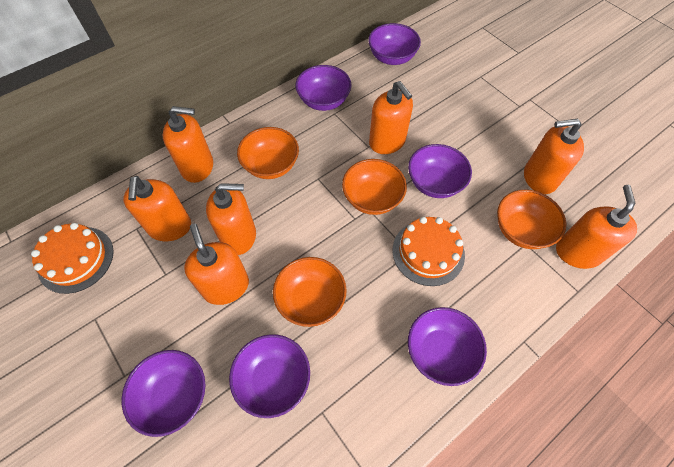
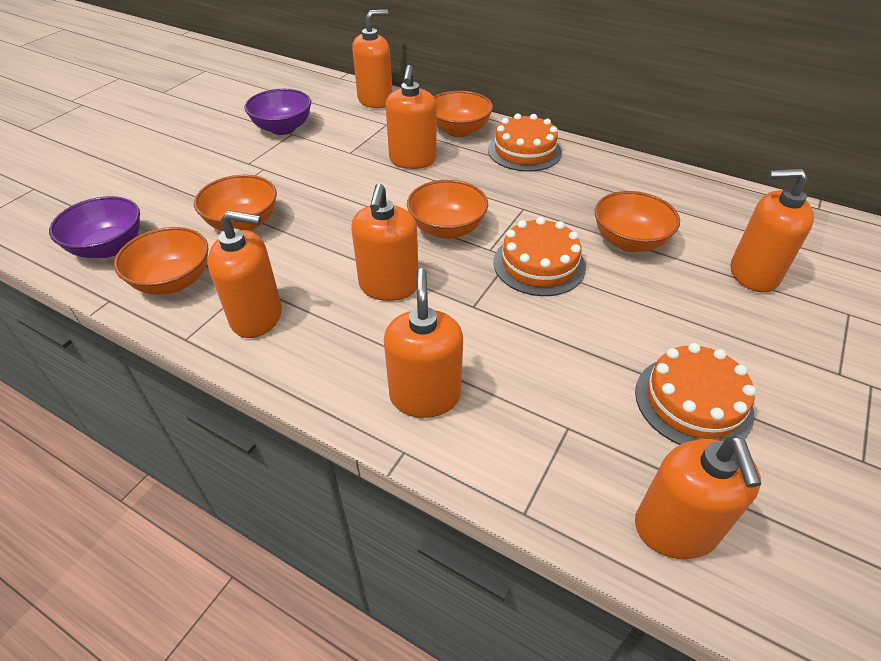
orange bowl: 4 -> 5
orange cake: 2 -> 3
purple bowl: 6 -> 2

